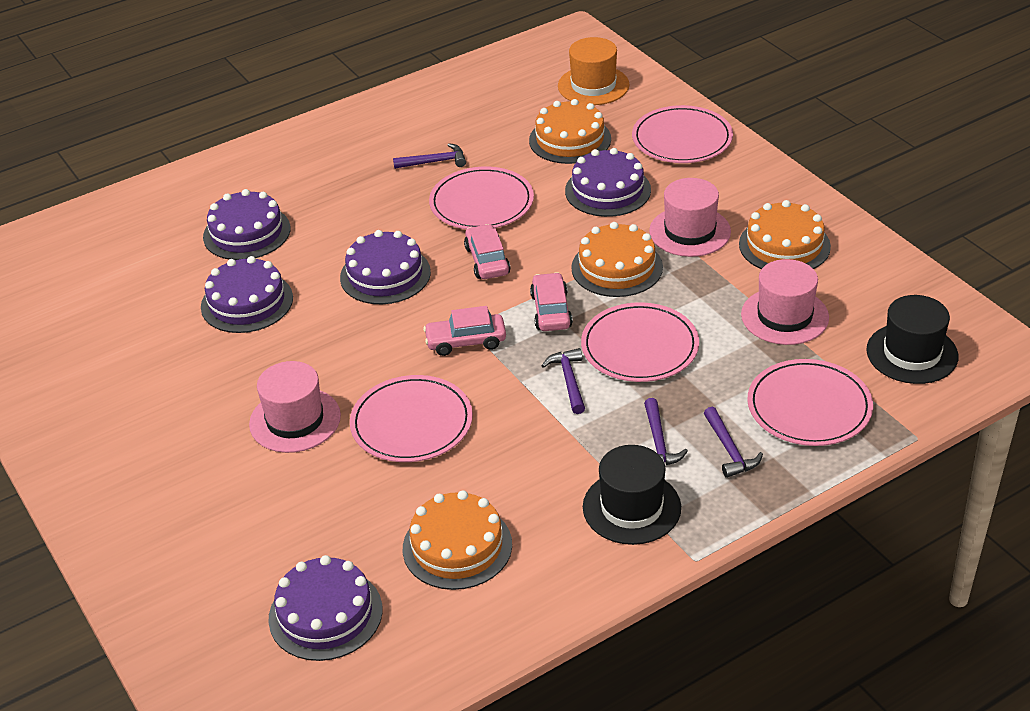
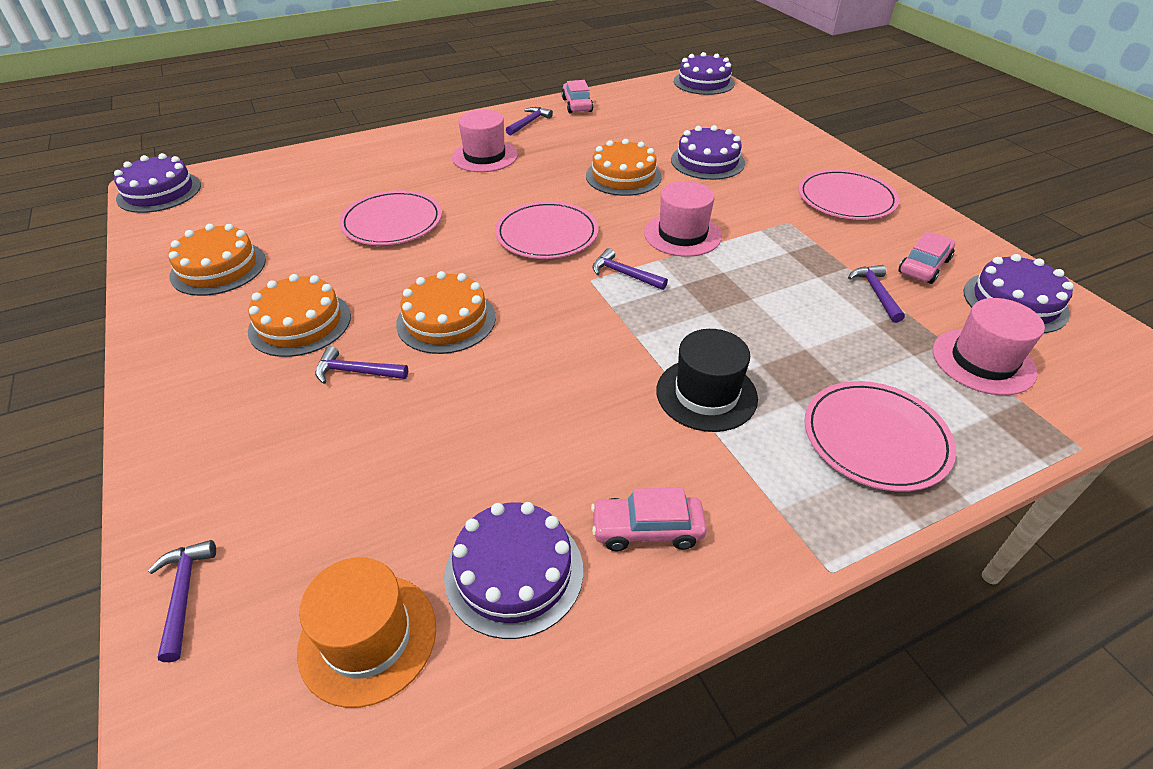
black hat: 2 -> 1
pink plate: 5 -> 4
purple hammer: 4 -> 5

